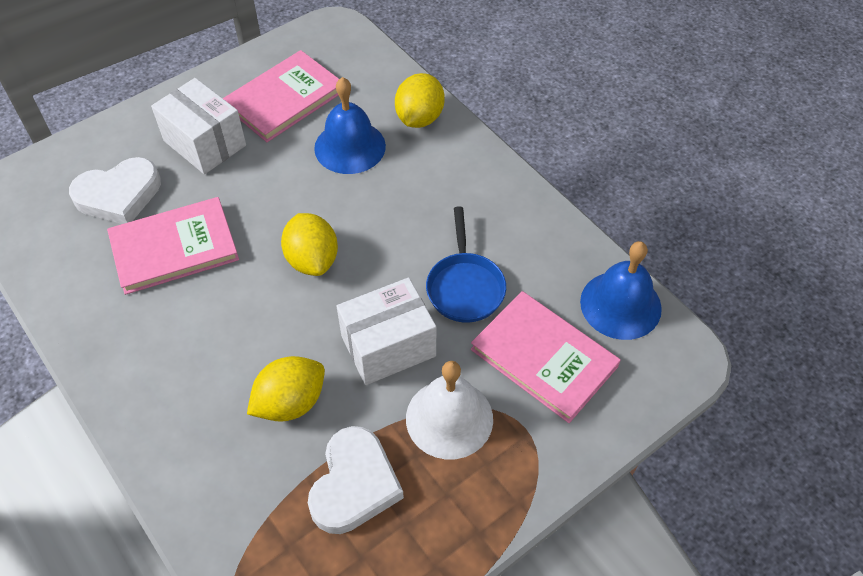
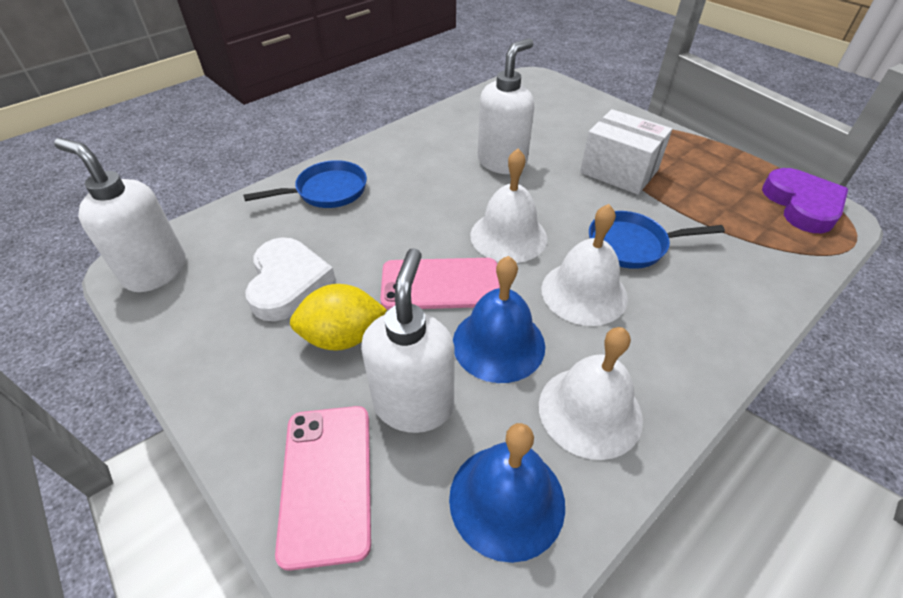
blue pan: 1 -> 2
pink book: 3 -> 0
pink phone: 0 -> 2
purple heart: 0 -> 1
white bell: 1 -> 3
white box: 2 -> 1
white heart: 2 -> 1
white soap dispenser: 0 -> 3
yellow lemon: 3 -> 1

